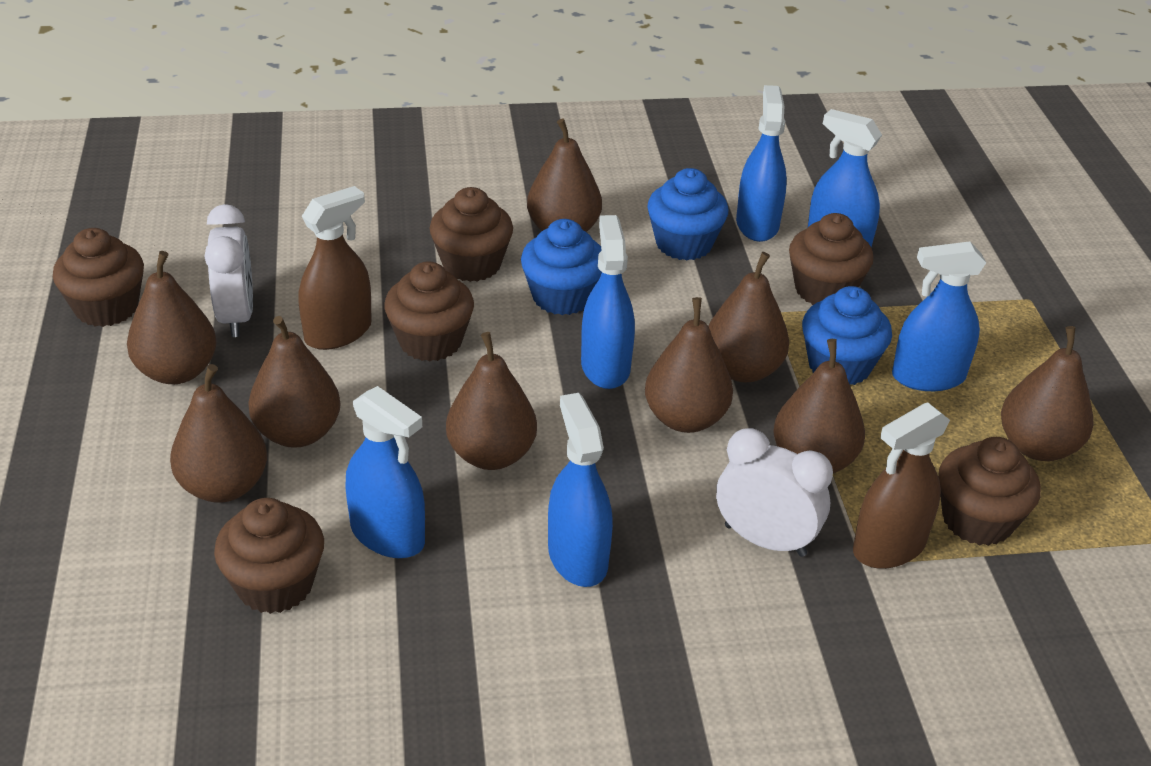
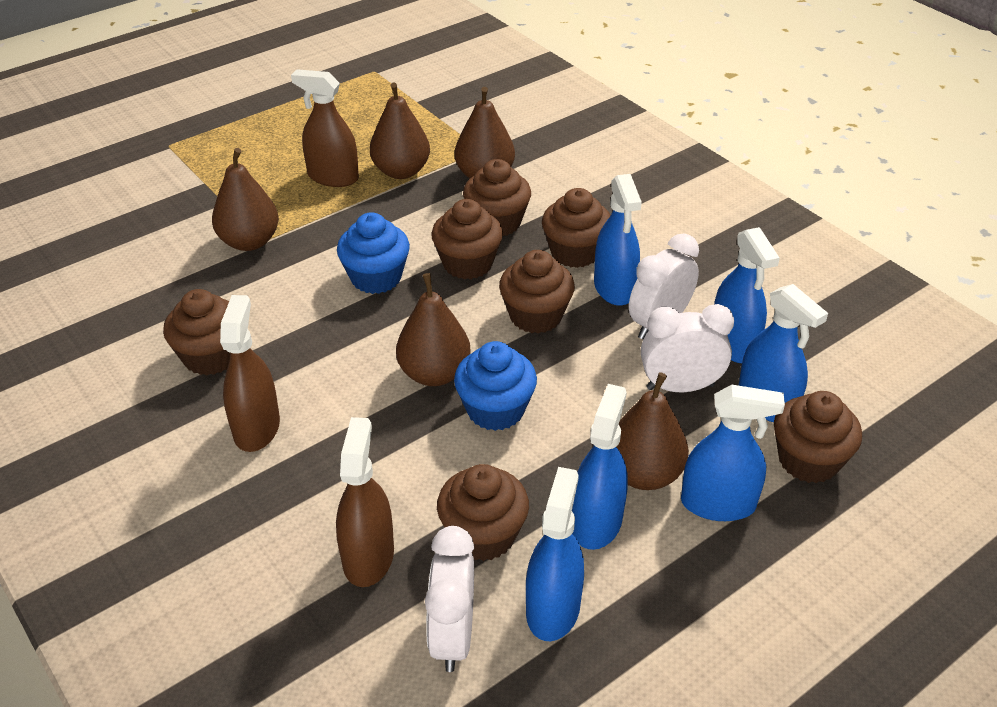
blue cupcake: 3 -> 2
brown cupcake: 6 -> 7
brown pear: 9 -> 5
brown spray bottle: 2 -> 3
white clock: 2 -> 3

